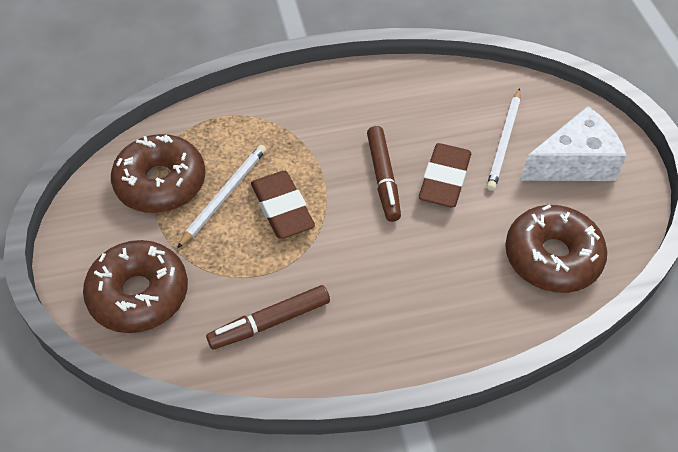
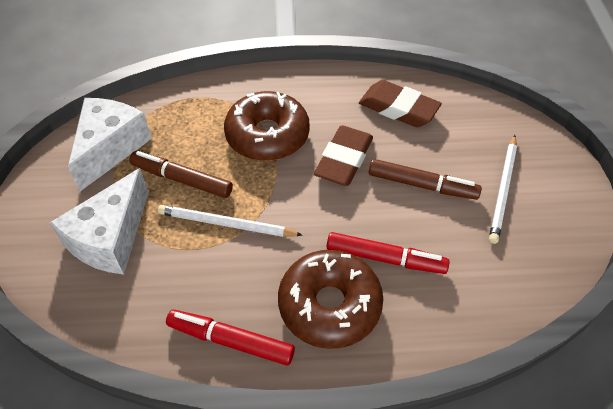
brown donut: 3 -> 2
red marker: 0 -> 2
white cheese: 1 -> 2

